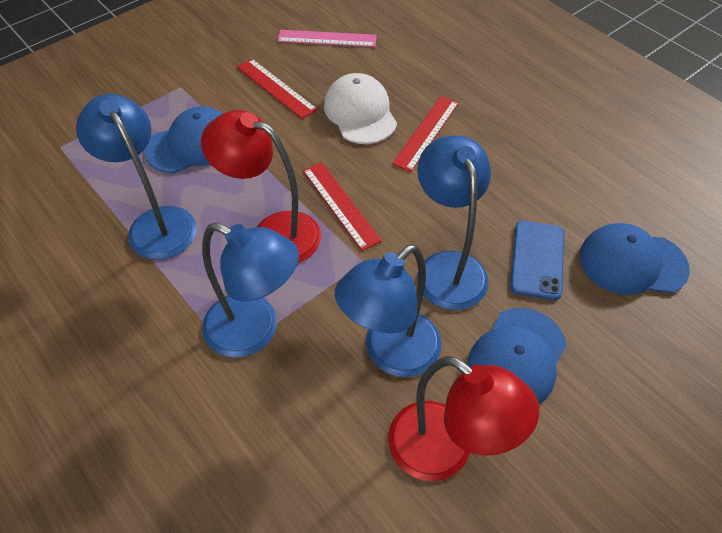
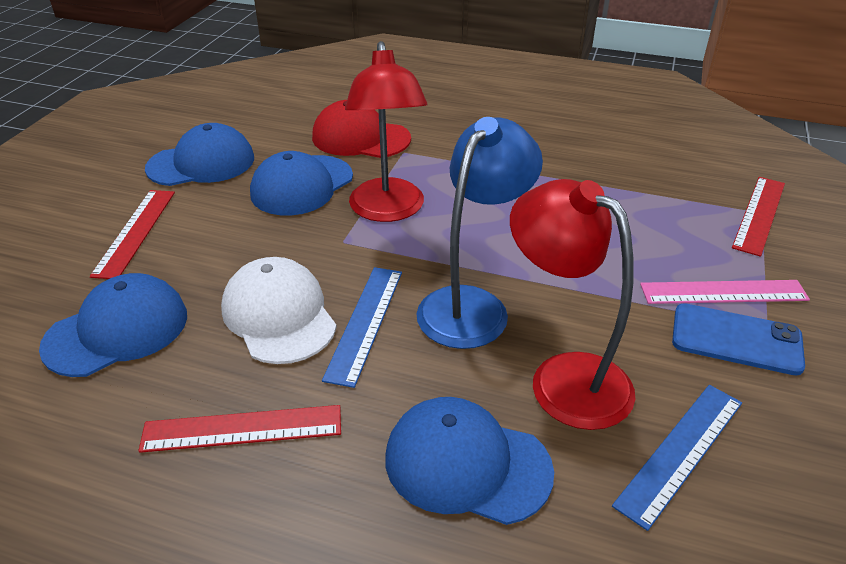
blue cap: 3 -> 4
blue lamp: 4 -> 1
blue ruler: 0 -> 2
red cap: 0 -> 1

